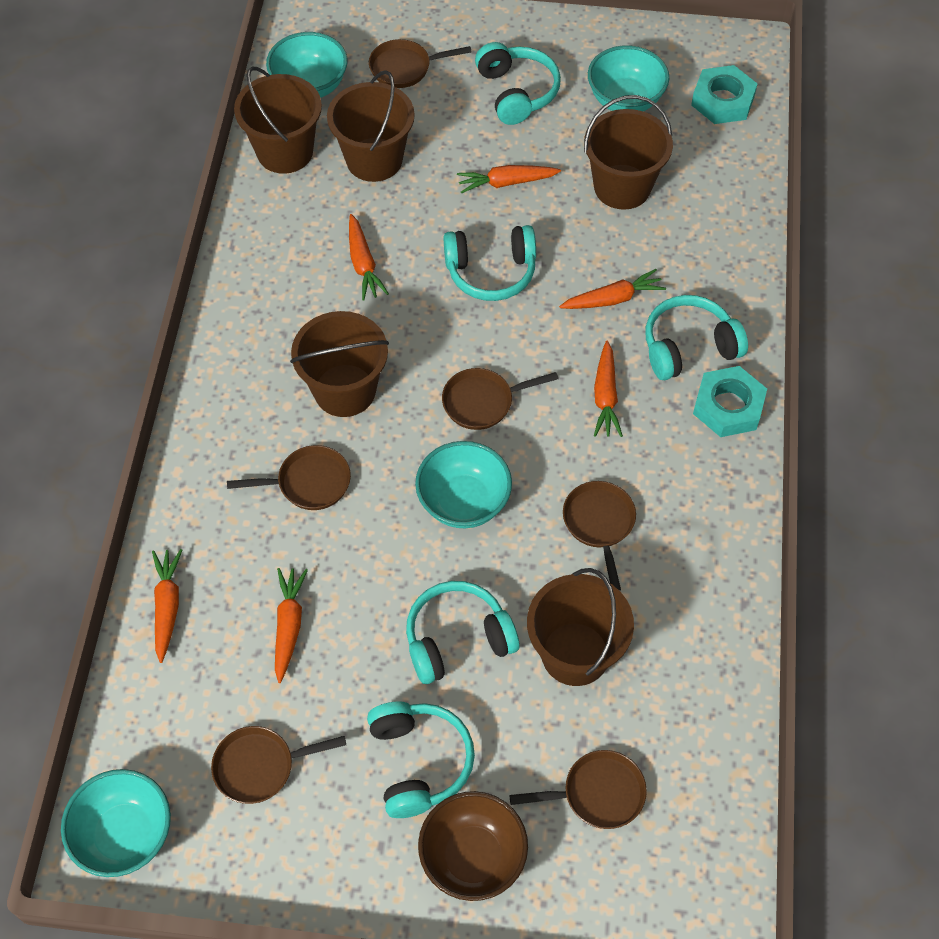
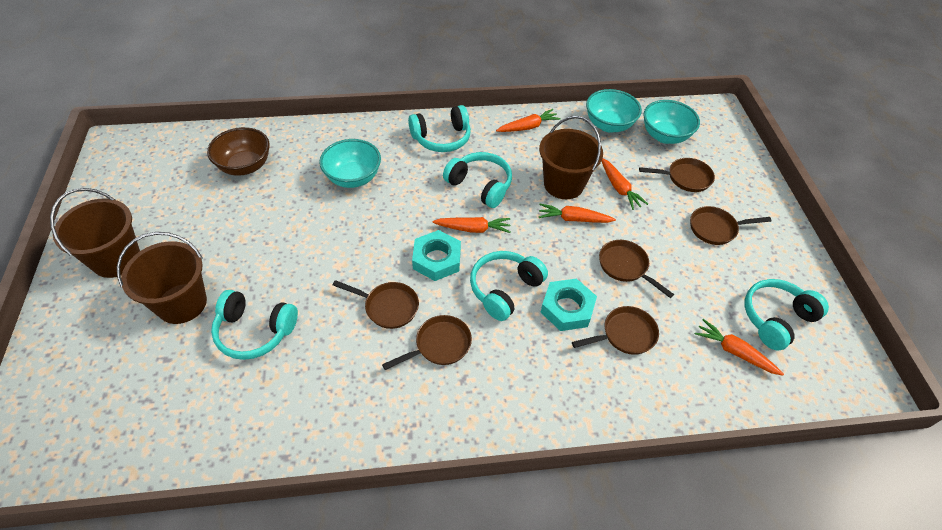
brown bucket: 5 -> 3
orange carrot: 6 -> 5
turquoise bowl: 4 -> 3

